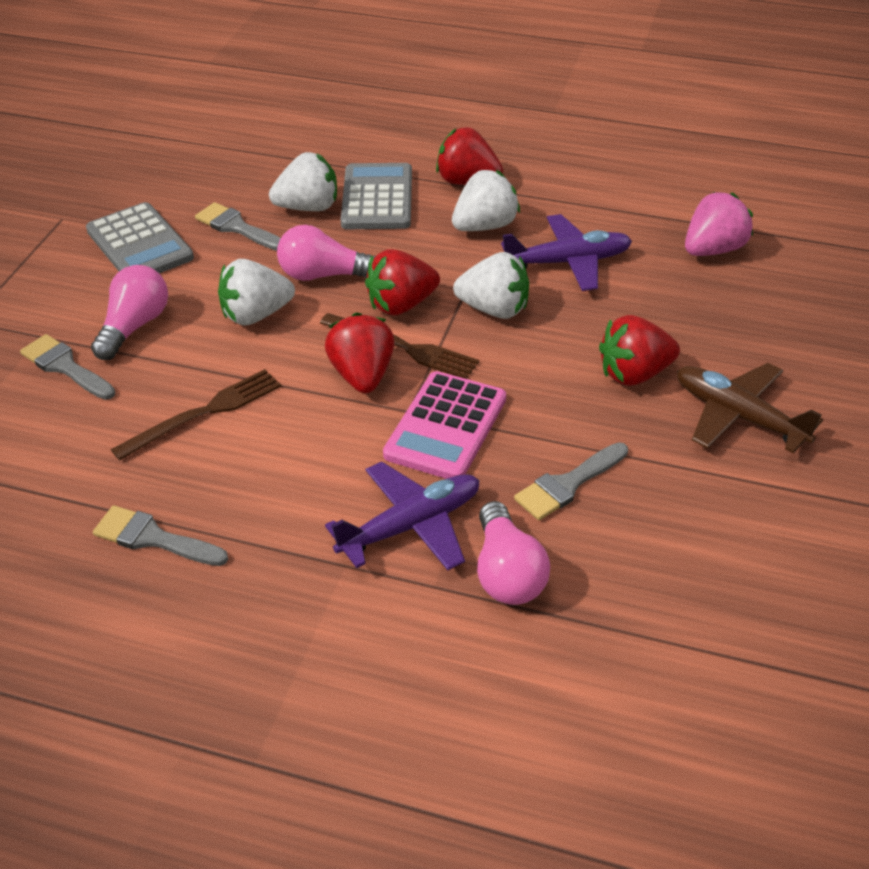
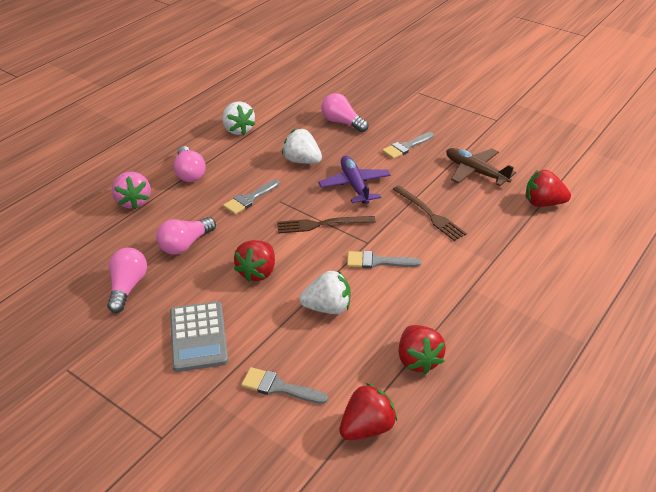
grey calculator: 2 -> 1
pink calculator: 1 -> 0
pink light bulb: 3 -> 4
purple plane: 2 -> 1
white strawberry: 4 -> 3

